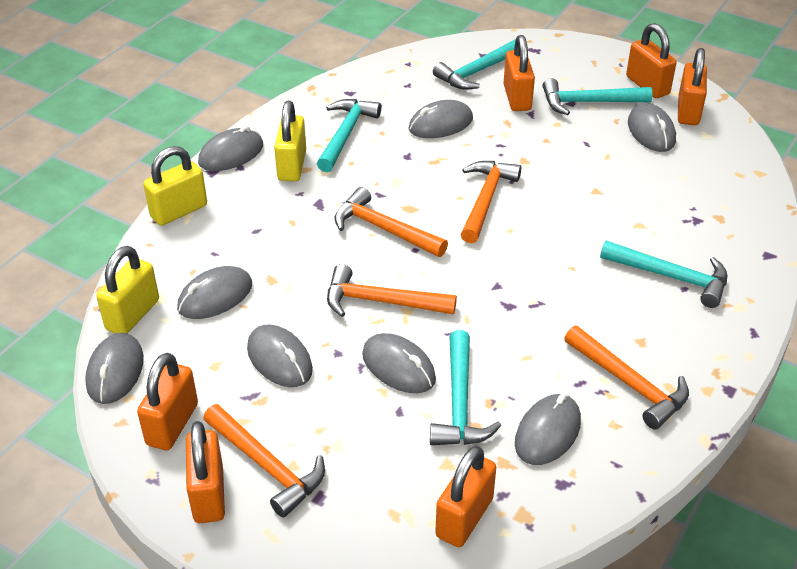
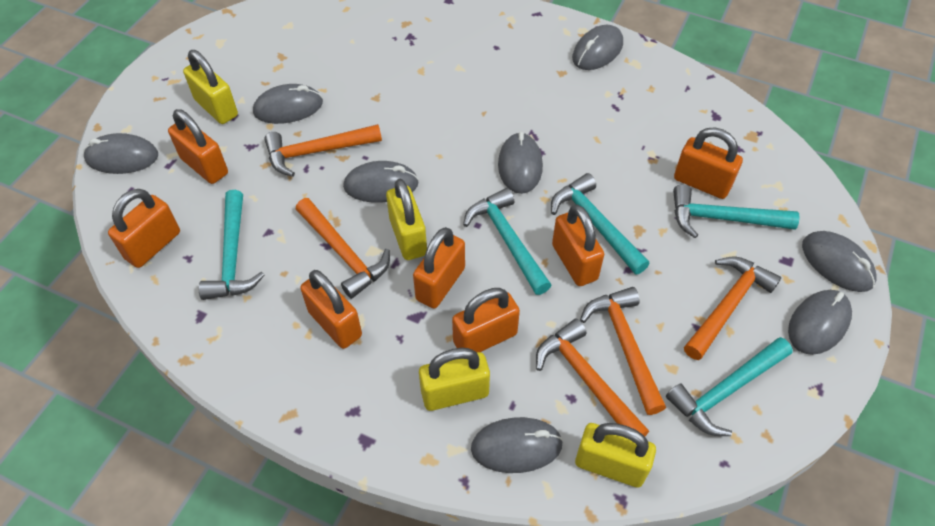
orange padlock: 6 -> 7
yellow padlock: 3 -> 4

